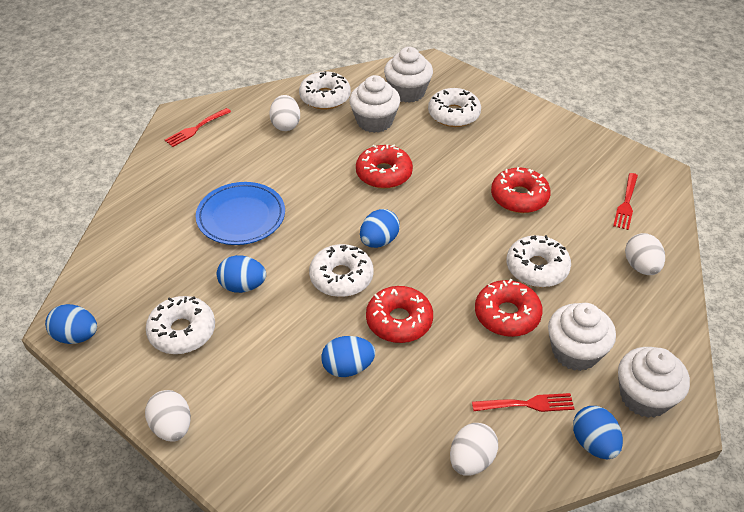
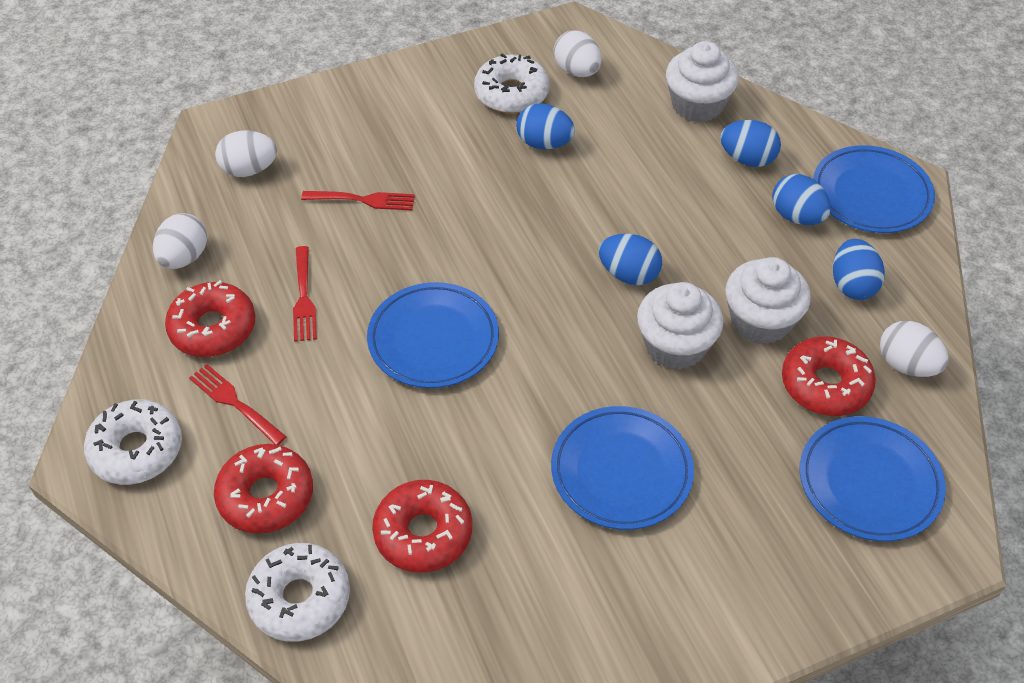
blue plate: 1 -> 4
white cupcake: 4 -> 3
white donut: 5 -> 3

